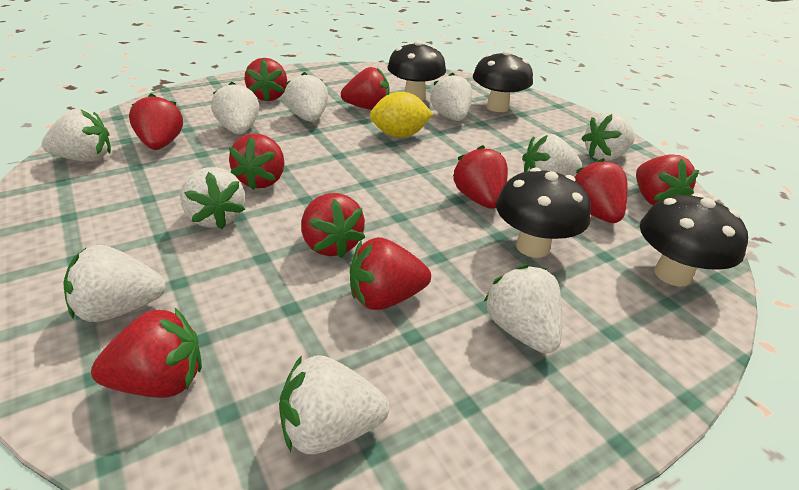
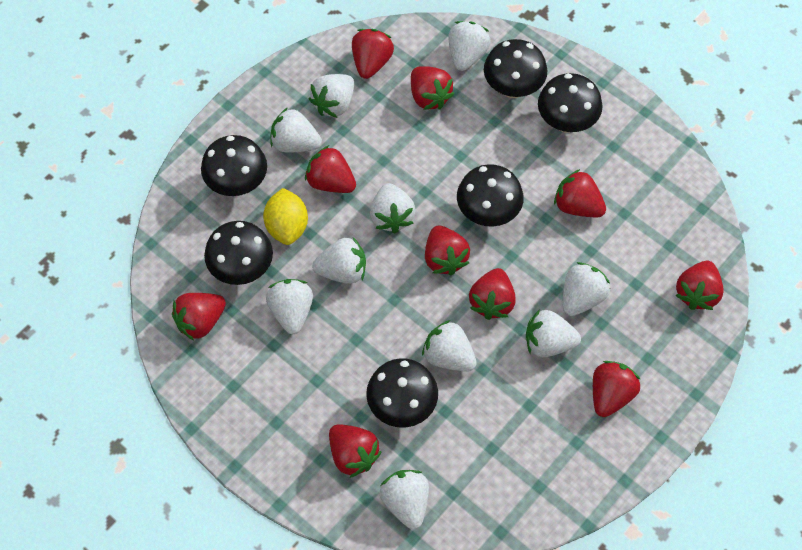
black mushroom: 4 -> 6

